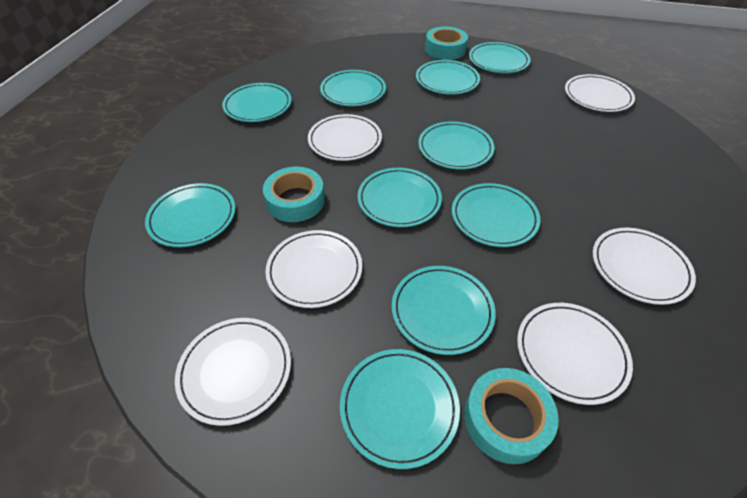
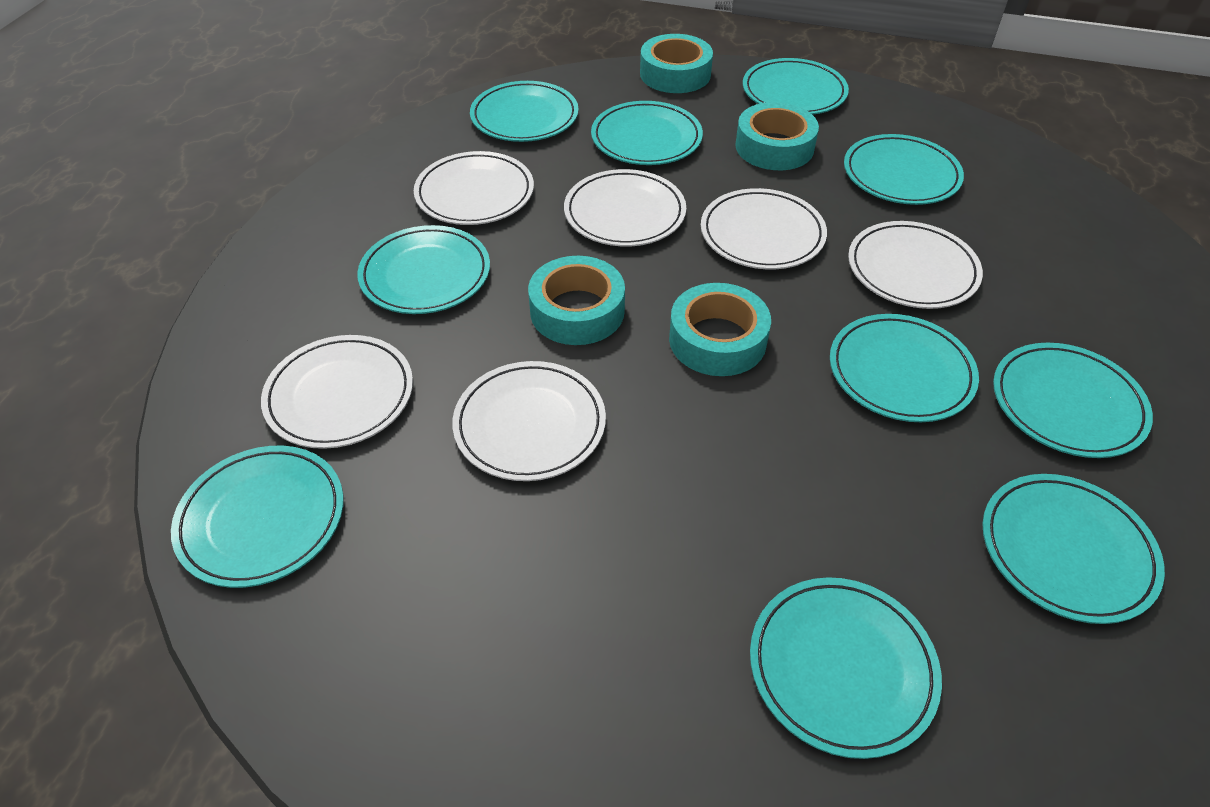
turquoise tape: 3 -> 4

